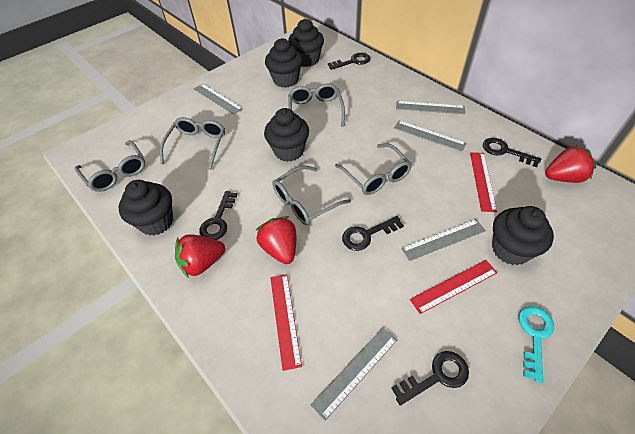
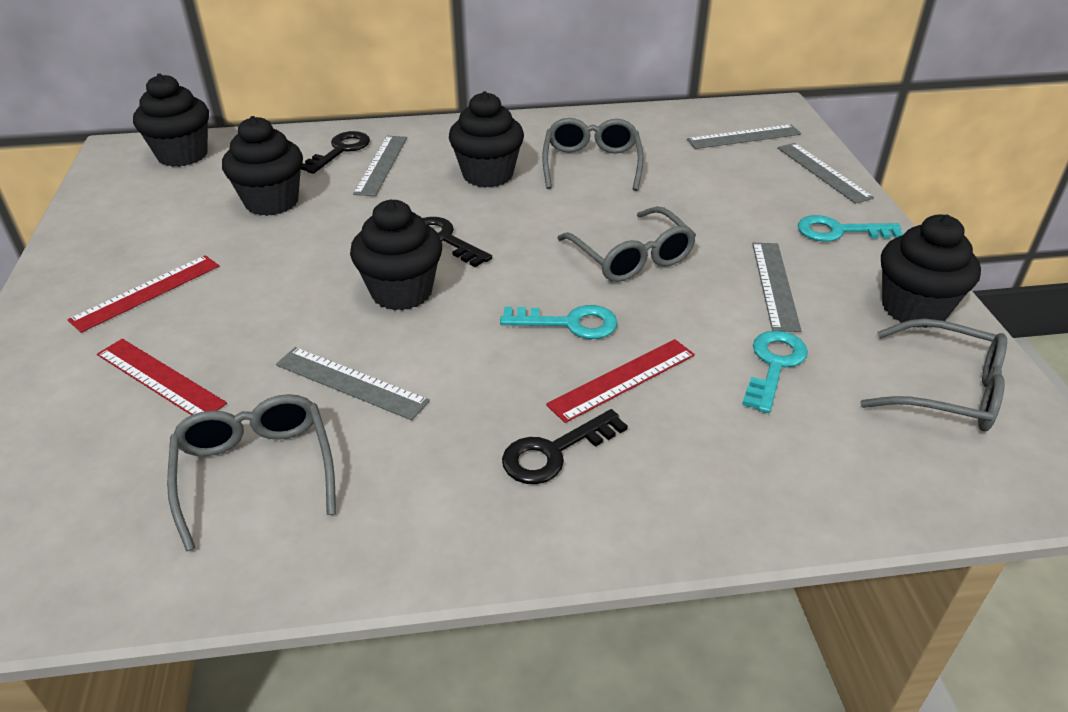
black key: 5 -> 3
grey glasses: 5 -> 4
red strawberry: 3 -> 0
turquoise key: 1 -> 3

